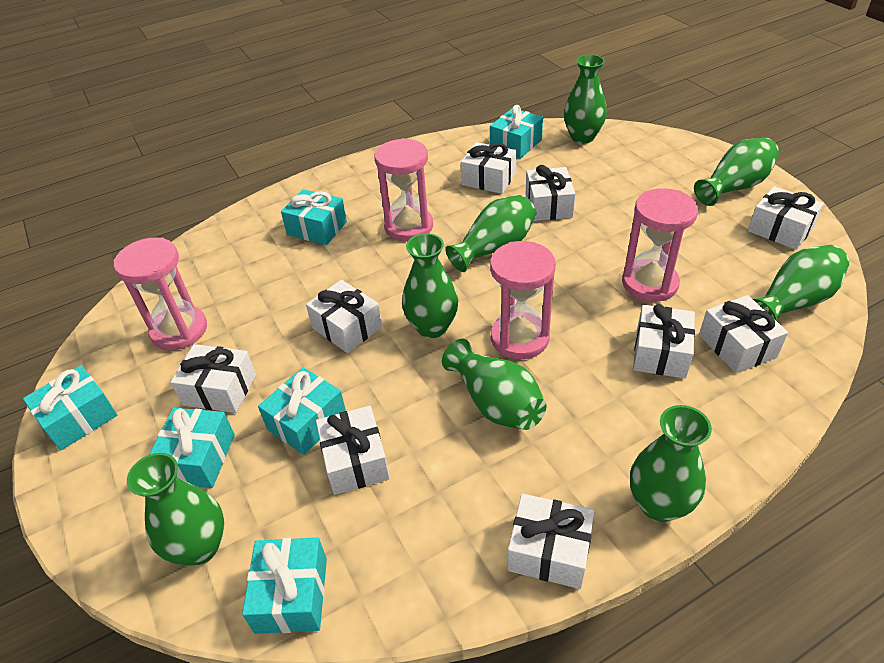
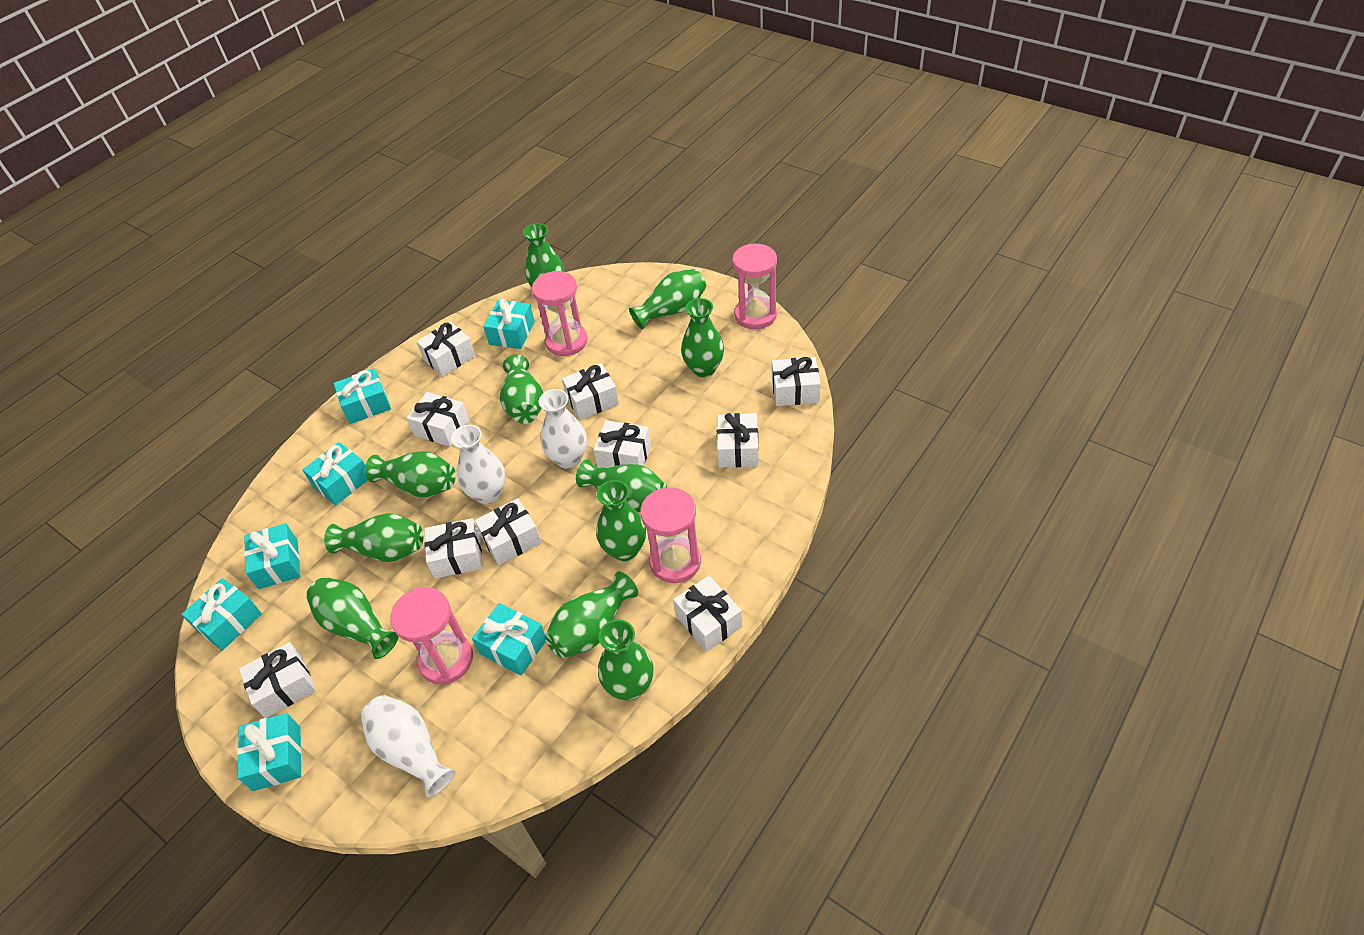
green vase: 8 -> 11
turquoise gift: 6 -> 7
white gift: 9 -> 10
white vase: 0 -> 3

